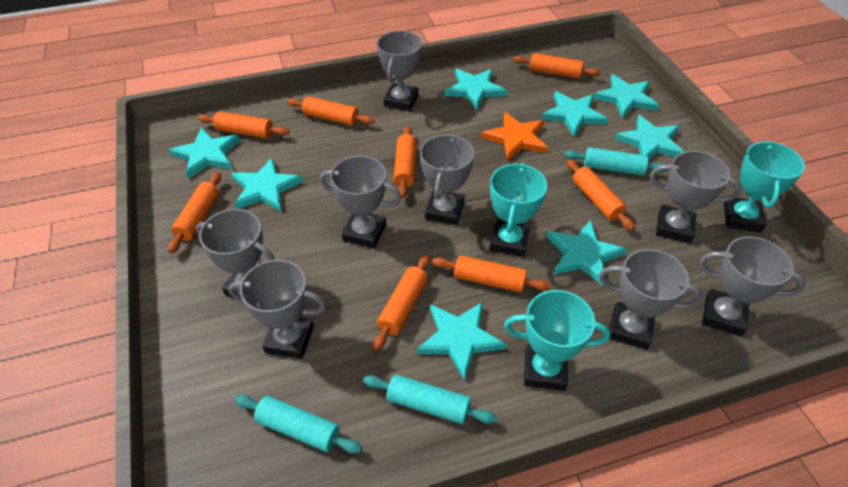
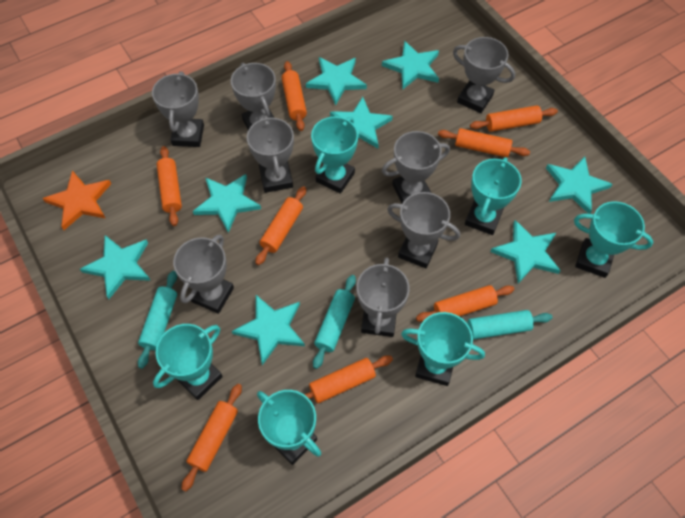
turquoise trophy: 3 -> 6

